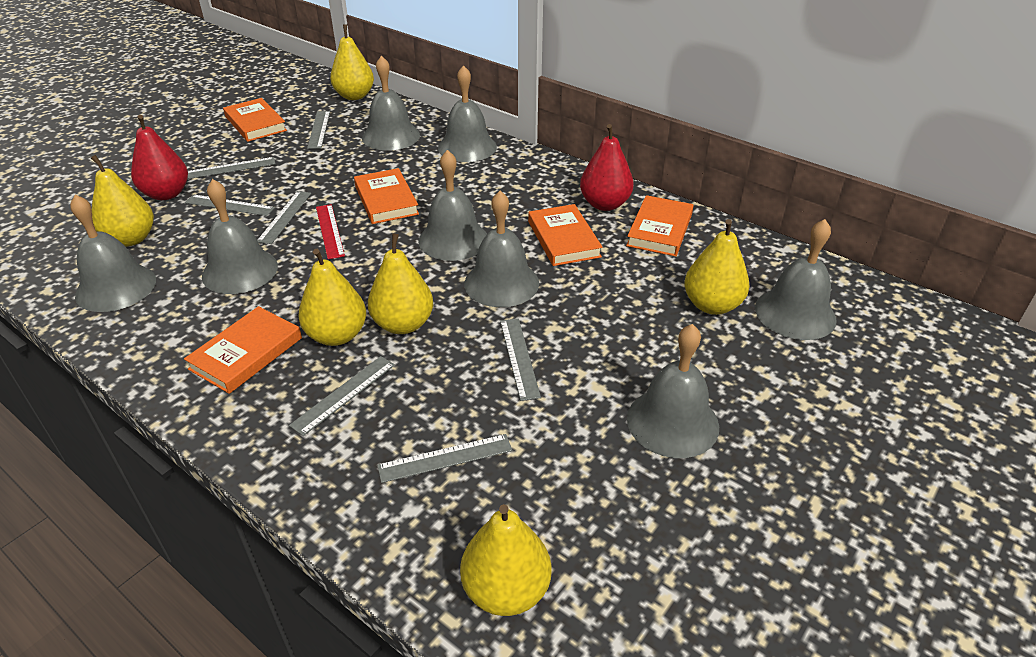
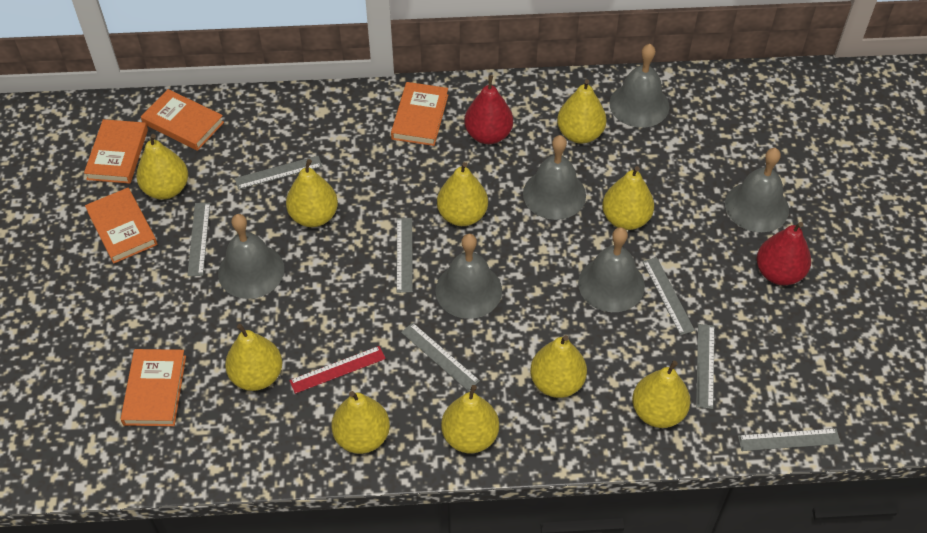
grey bell: 8 -> 6
yellow pear: 6 -> 10

